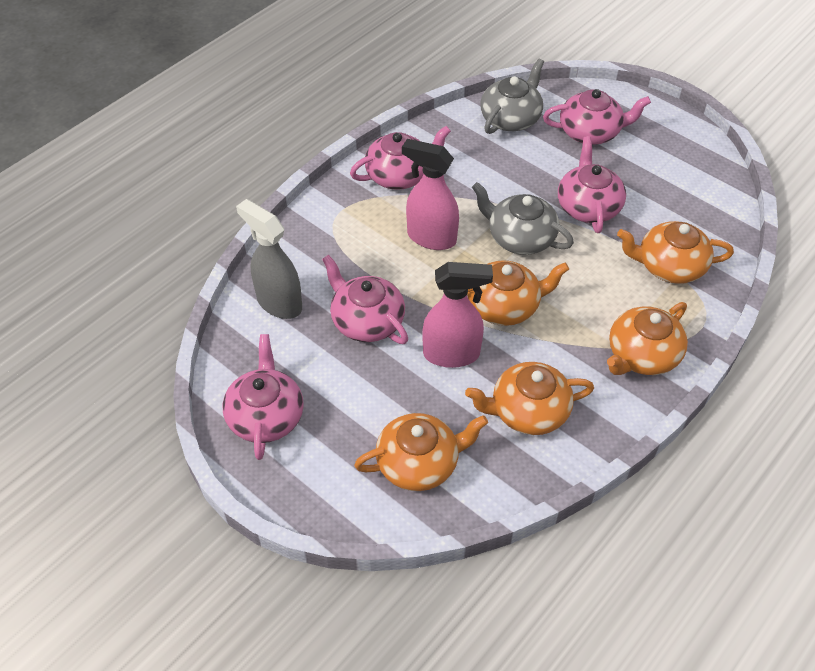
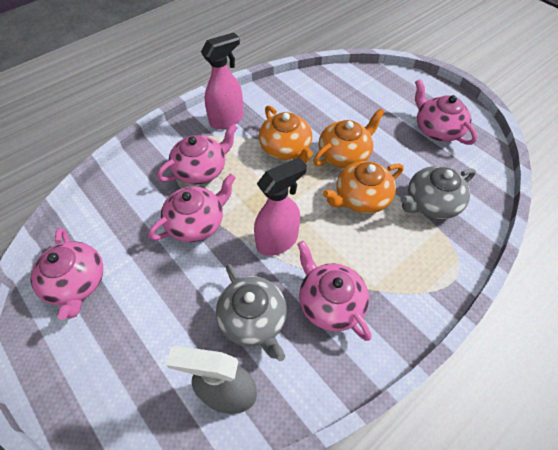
orange teapot: 5 -> 3

